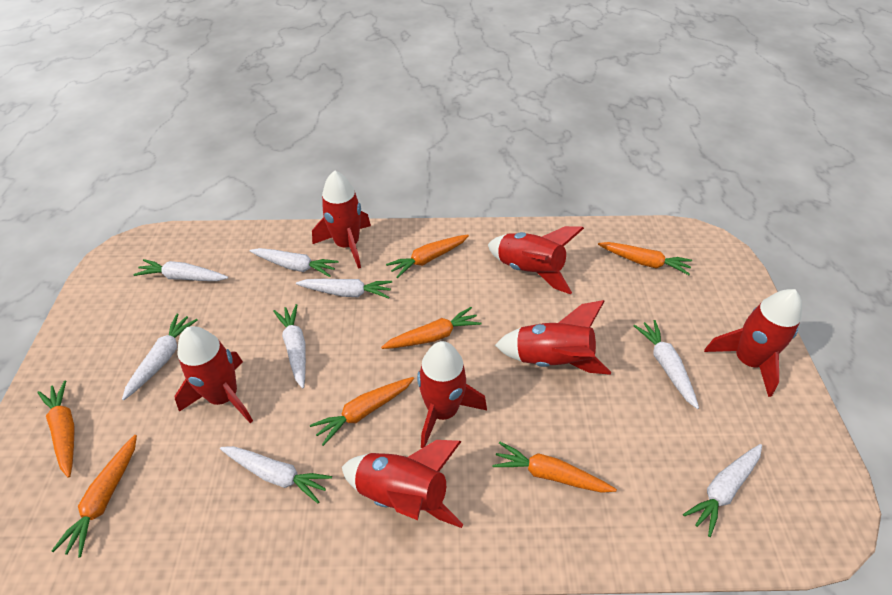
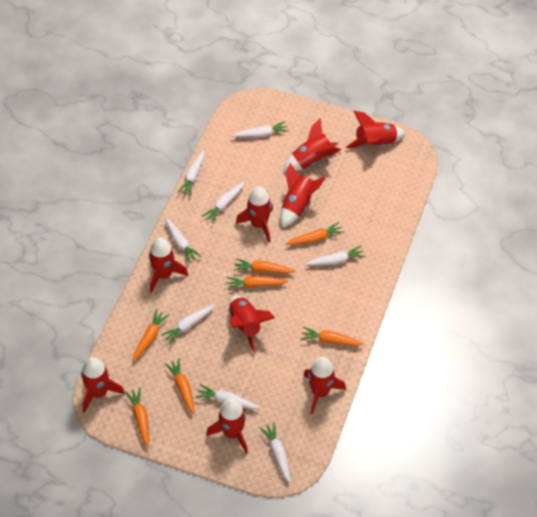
red rocket: 7 -> 9

